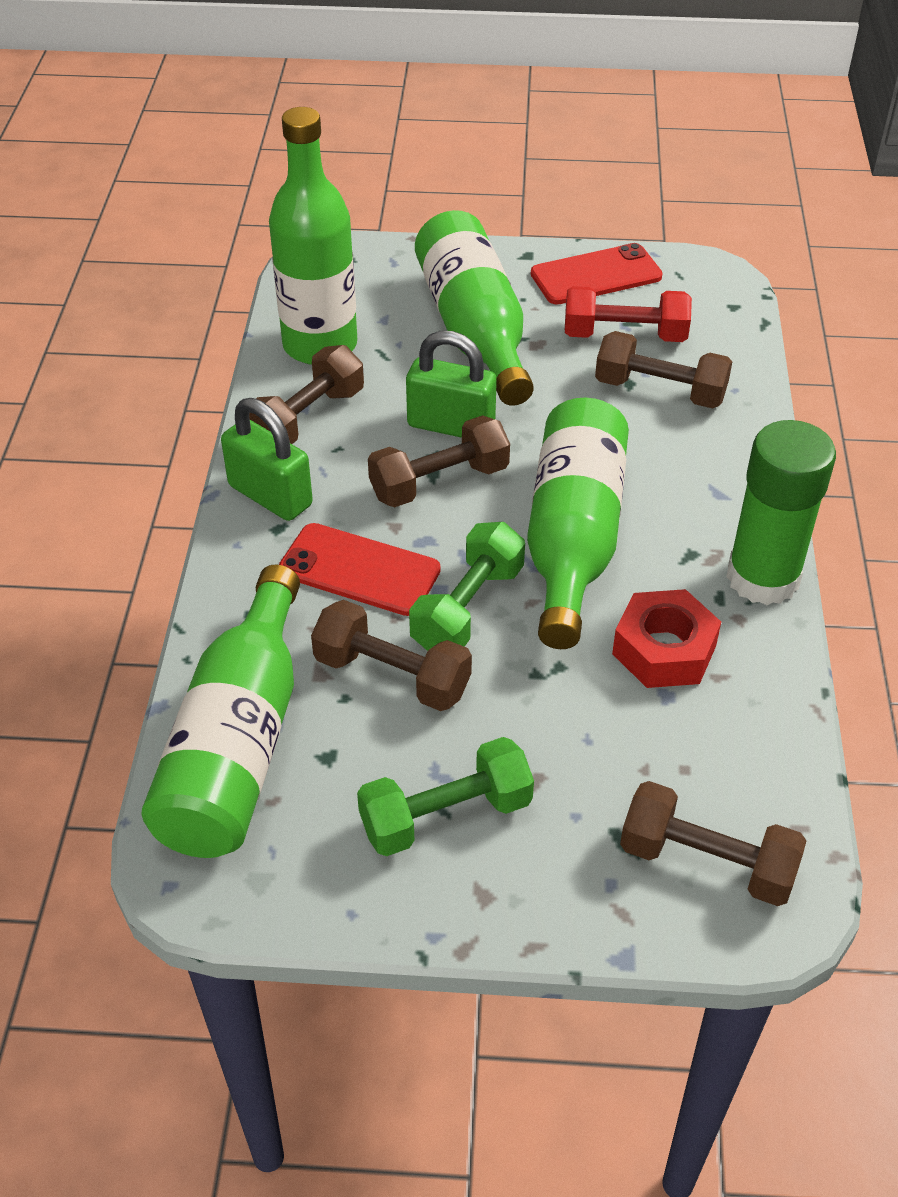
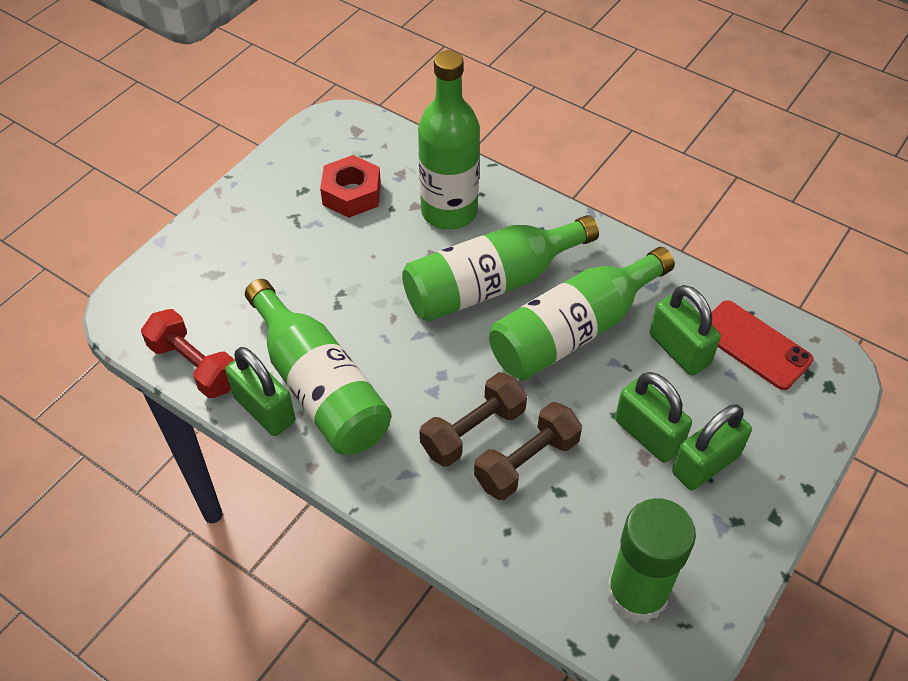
brown dumbbell: 5 -> 2
green dumbbell: 2 -> 0
green padlock: 2 -> 4
red phone: 2 -> 1

